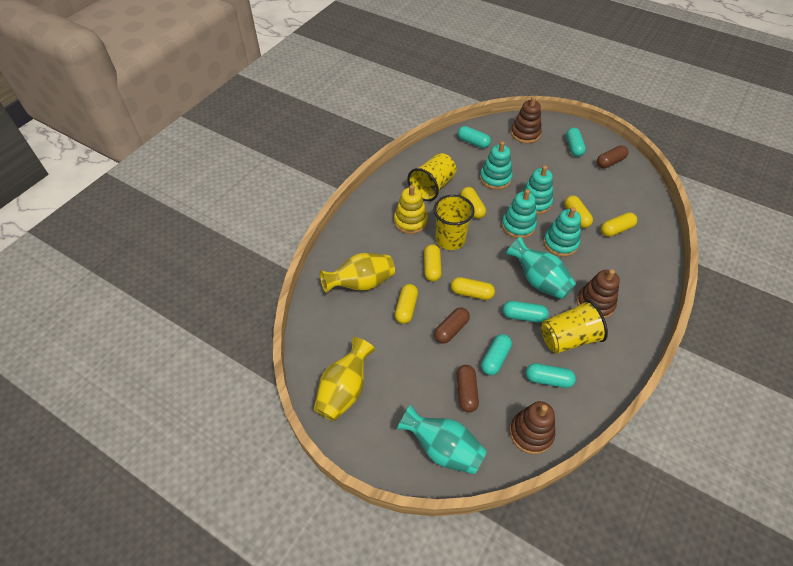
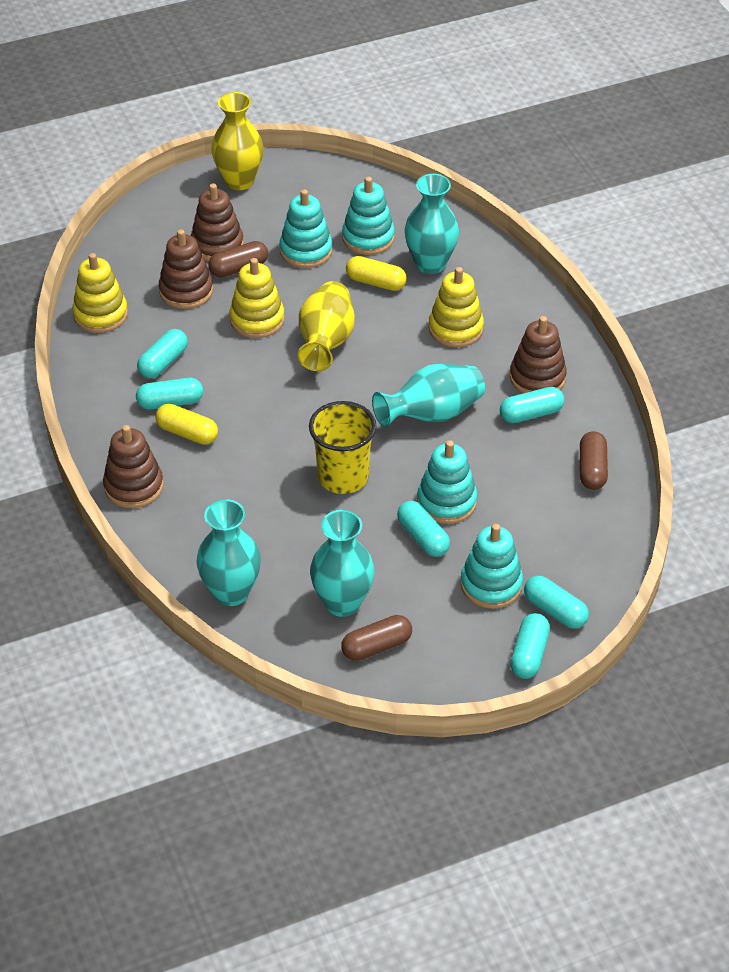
brown stacking toy: 3 -> 4
turquoise capsule: 5 -> 6
turquoise vase: 2 -> 4
yellow capsule: 6 -> 2
yellow cup: 3 -> 1
yellow stacking toy: 1 -> 3

